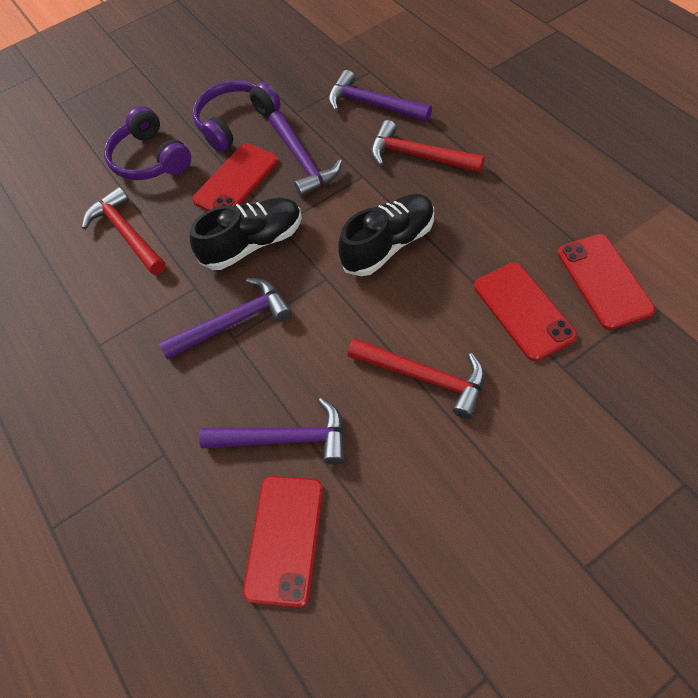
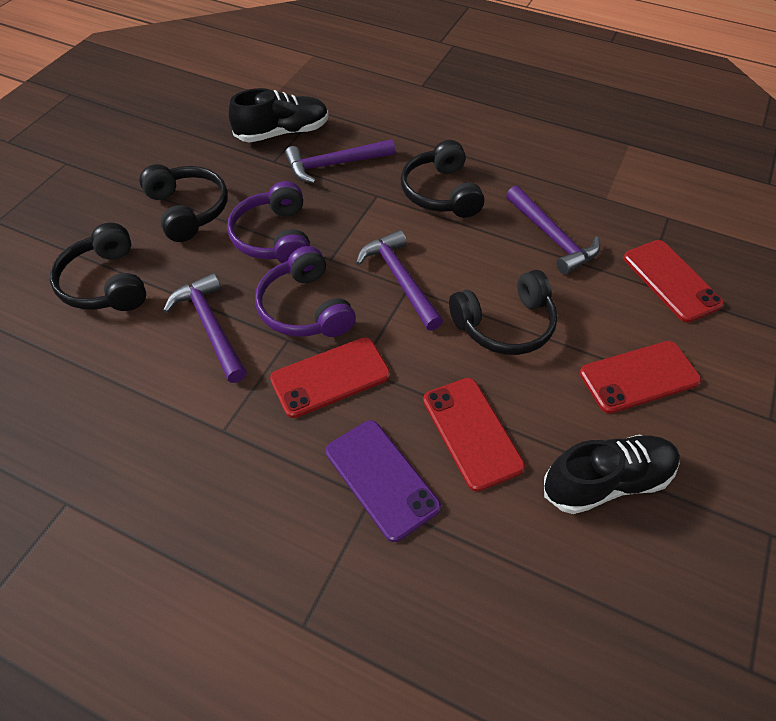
black headphones: 0 -> 4
purple phone: 0 -> 1
red hammer: 3 -> 0

